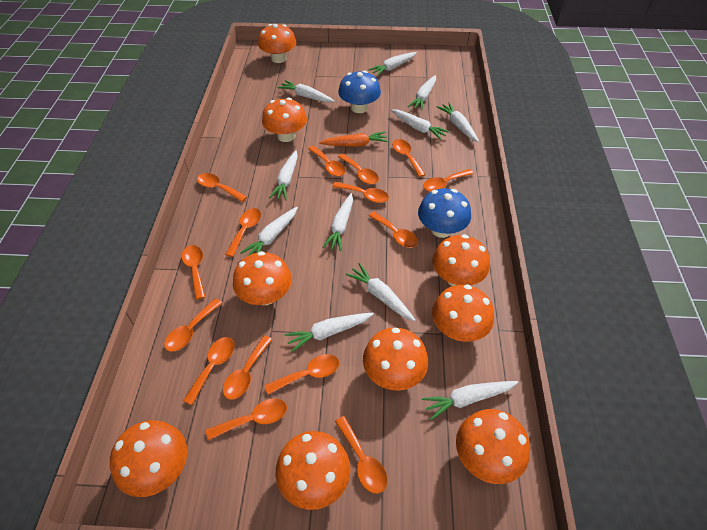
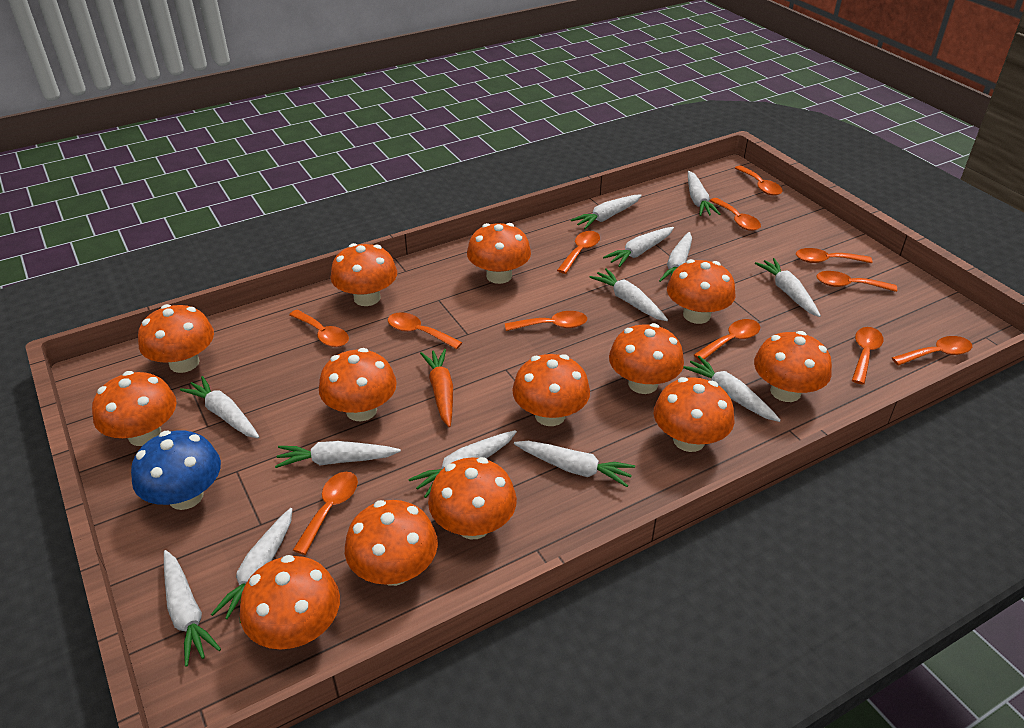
blue mushroom: 2 -> 1
orange mushroom: 9 -> 13
orange spoon: 15 -> 12
white carrot: 11 -> 13

